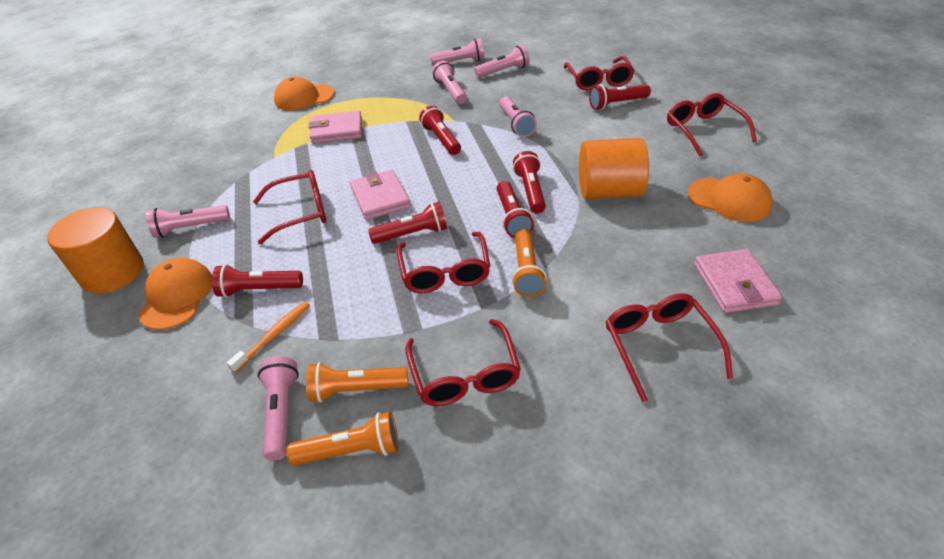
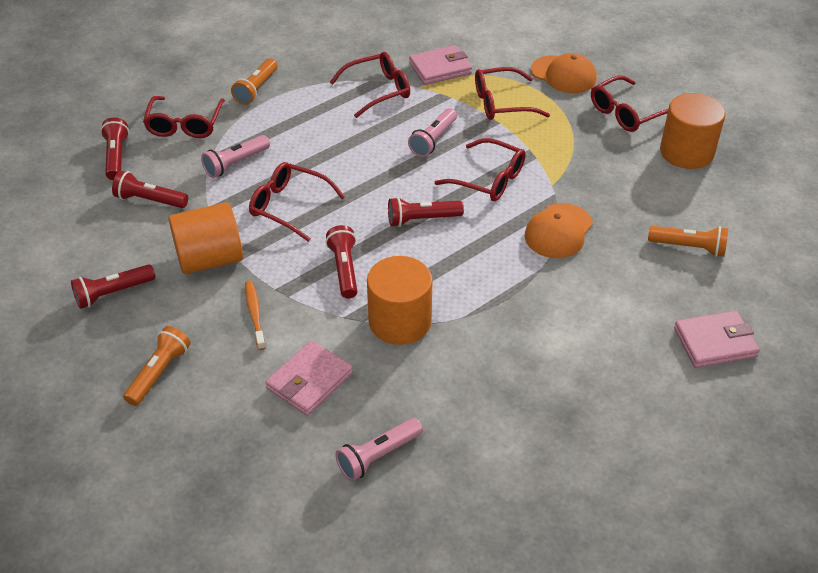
orange cap: 3 -> 2
orange cylinder: 2 -> 3
pink flashlight: 6 -> 3
red flashlight: 6 -> 5

